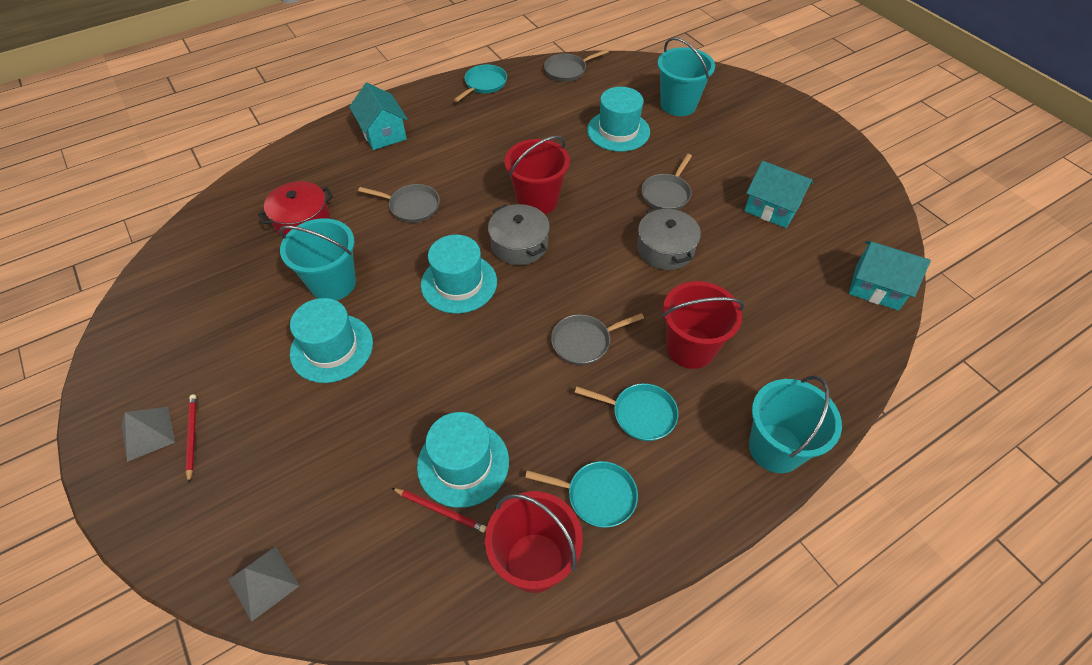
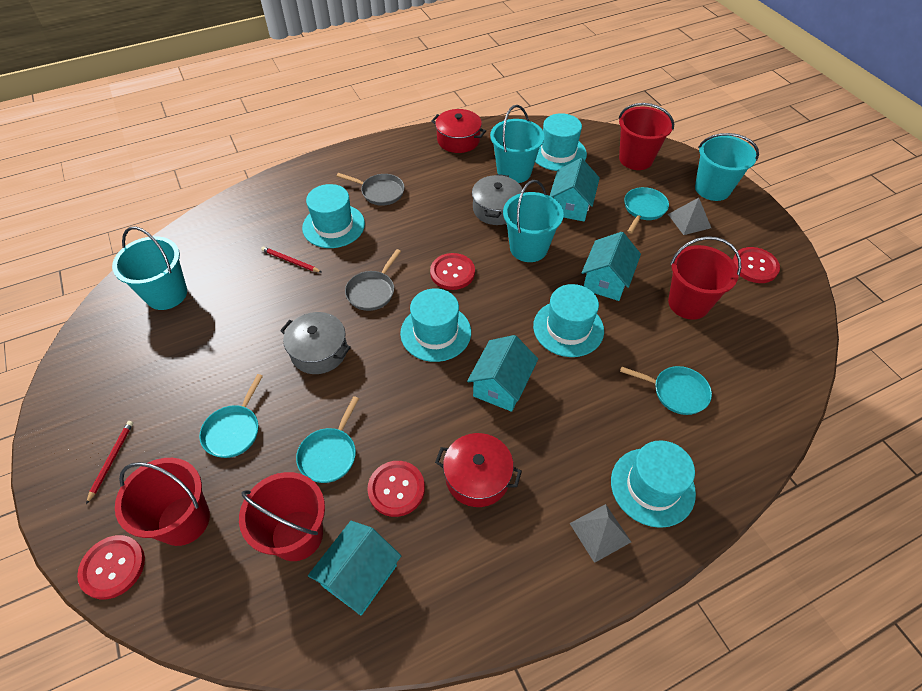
grey pan: 4 -> 2
red bucket: 3 -> 4
red button: 0 -> 4
red pot: 1 -> 2
turquoise bucket: 3 -> 4
turquoise hat: 4 -> 5
turquoise house: 3 -> 4
turquoise pan: 3 -> 4

